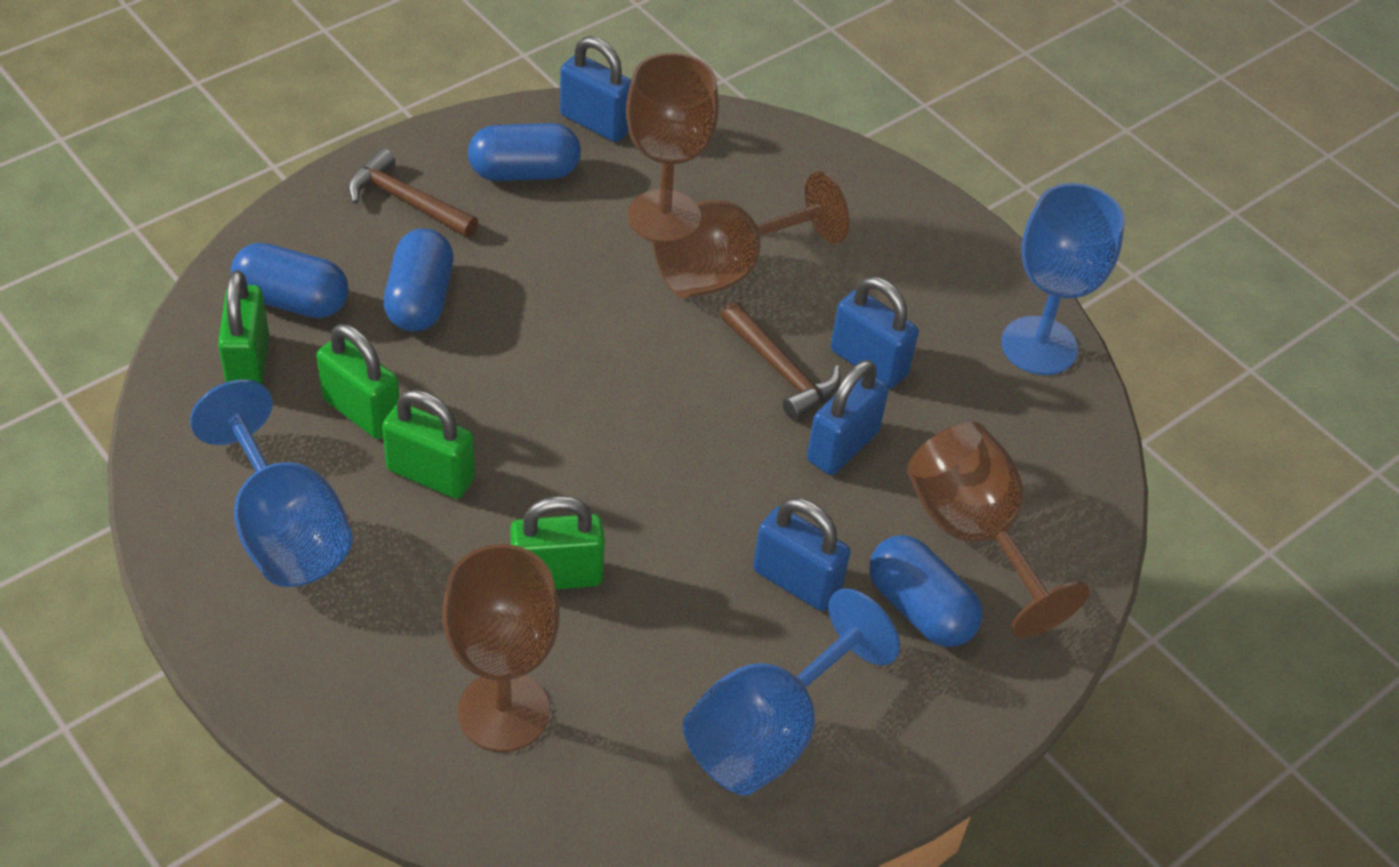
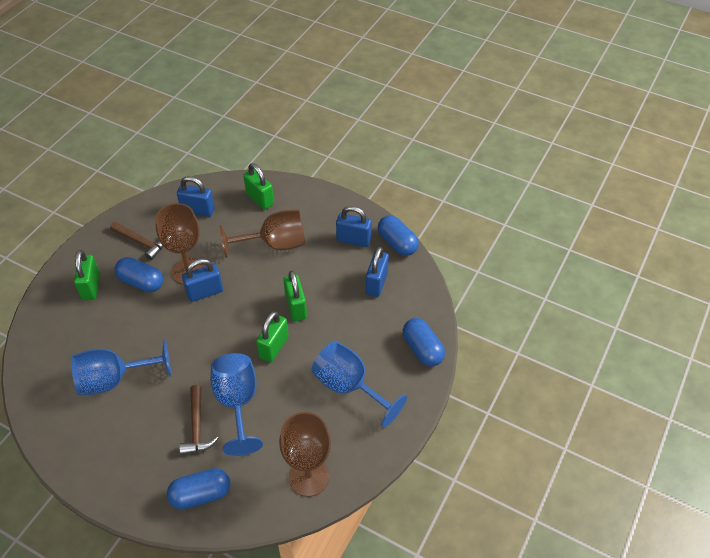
brown goblet: 4 -> 3

